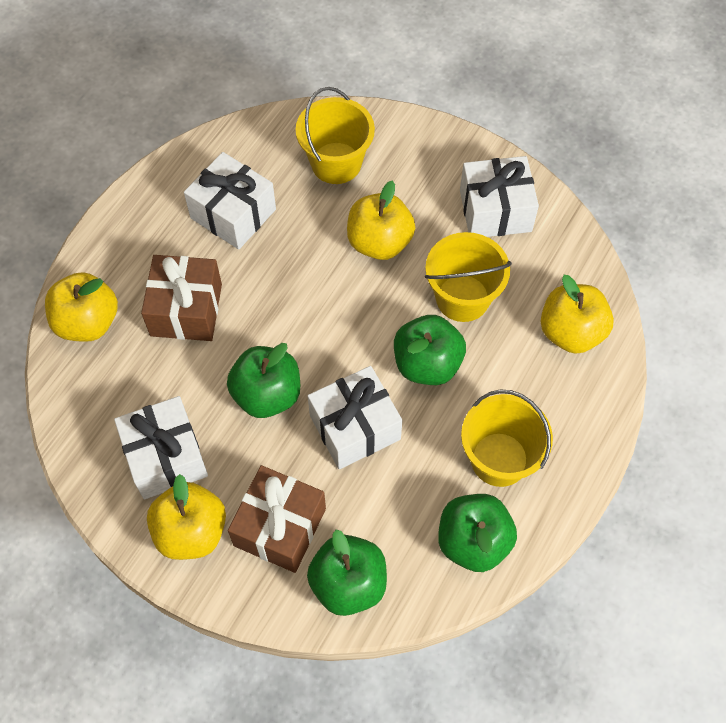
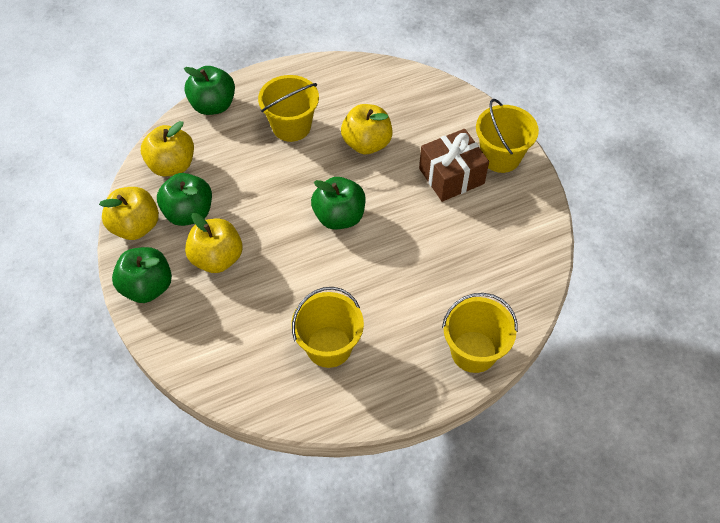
brown gift: 2 -> 1
white gift: 4 -> 0
yellow bucket: 3 -> 4

